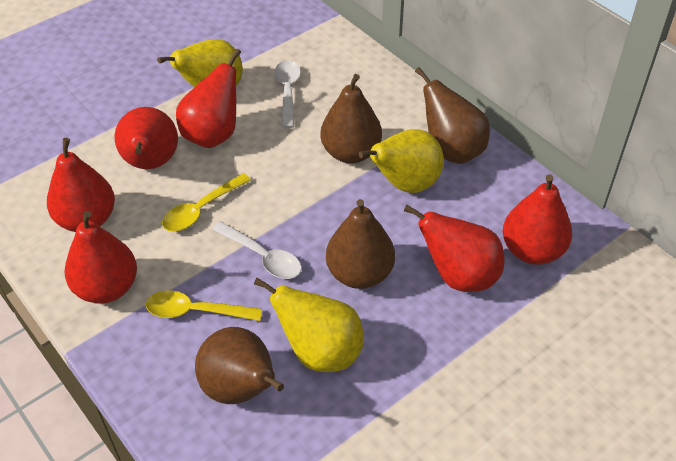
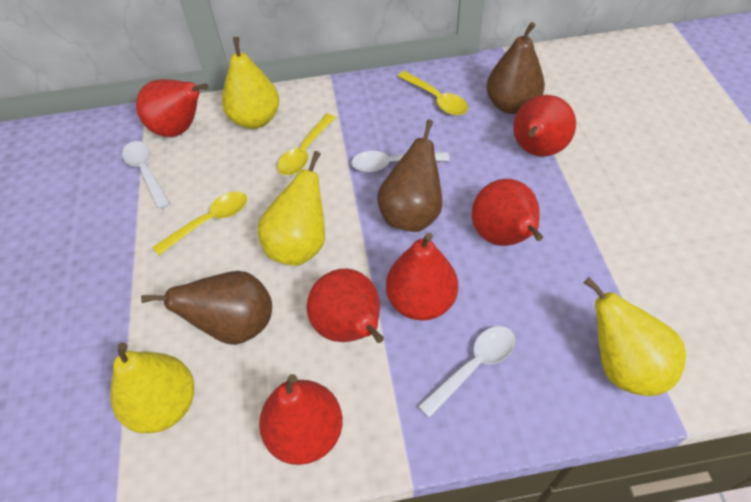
brown pear: 4 -> 3
white spoon: 2 -> 3
yellow pear: 3 -> 4
yellow spoon: 2 -> 3

